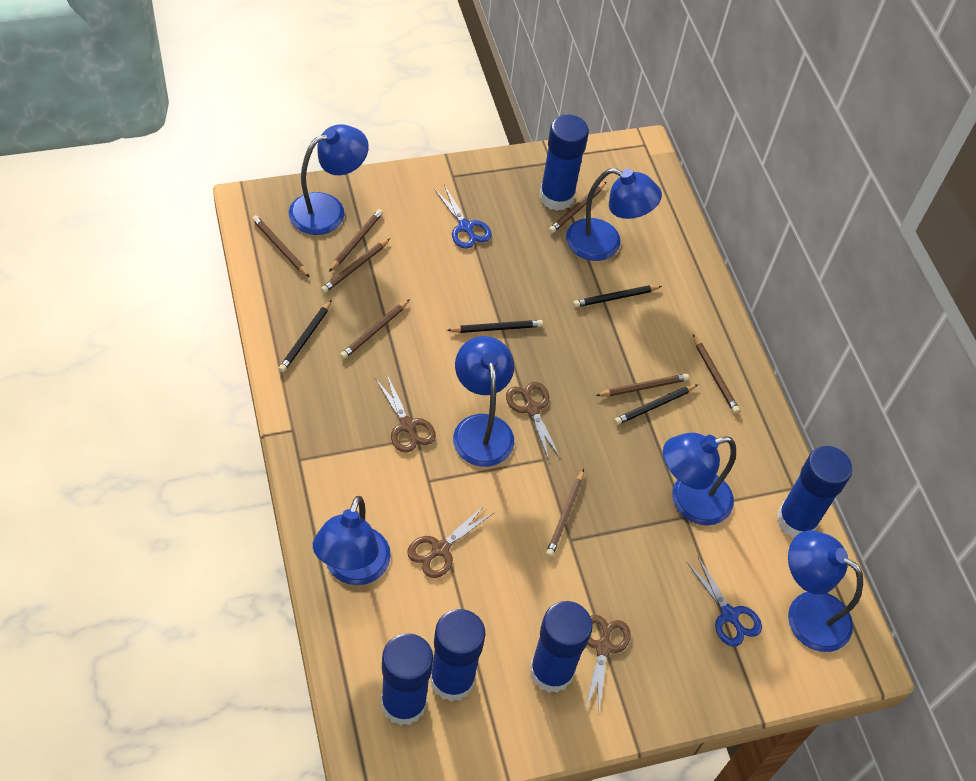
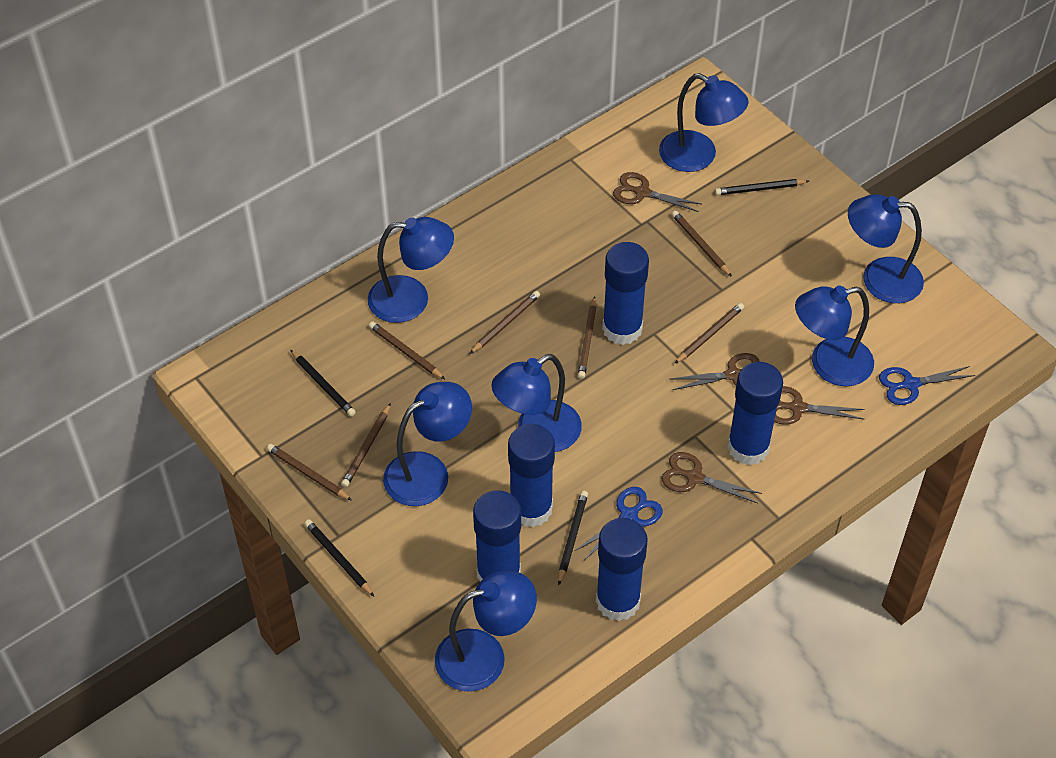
blue lamp: 6 -> 7
brown pencil: 8 -> 7

